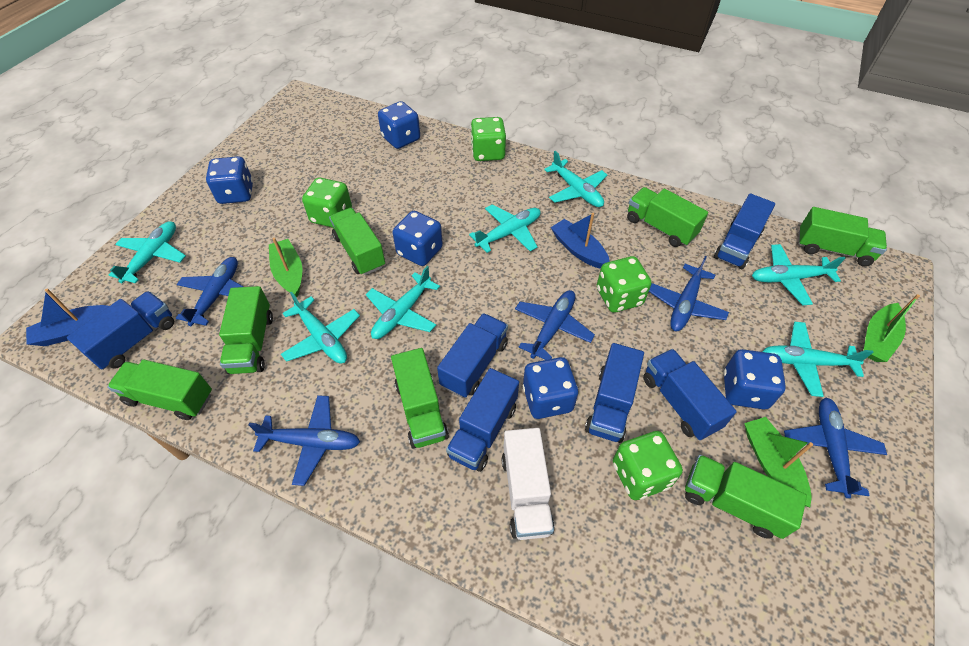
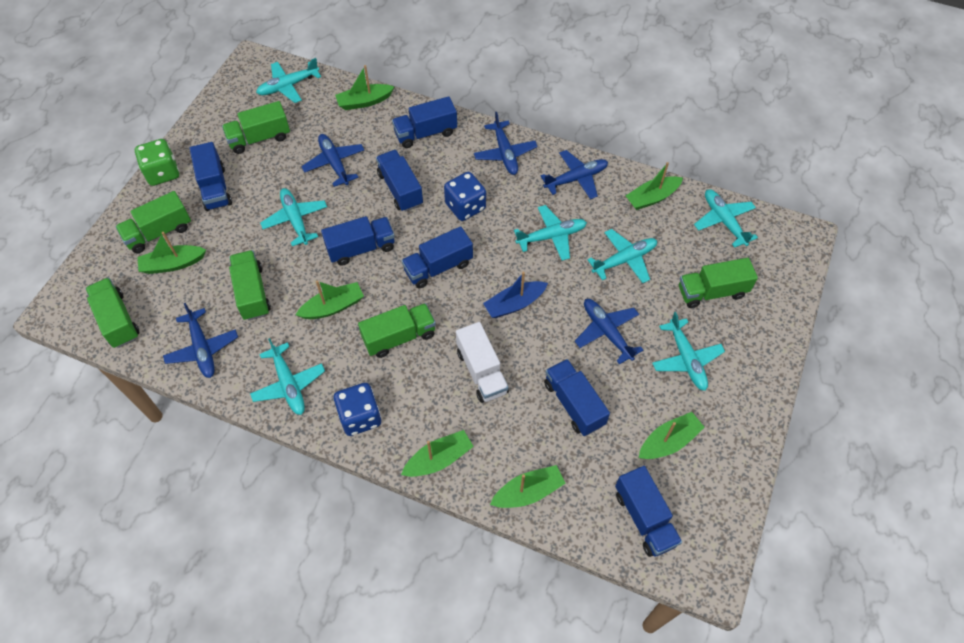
blue boat: 2 -> 1
blue dice: 5 -> 2
blue truck: 6 -> 7
green boat: 3 -> 7
green dice: 4 -> 1
green truck: 7 -> 6

